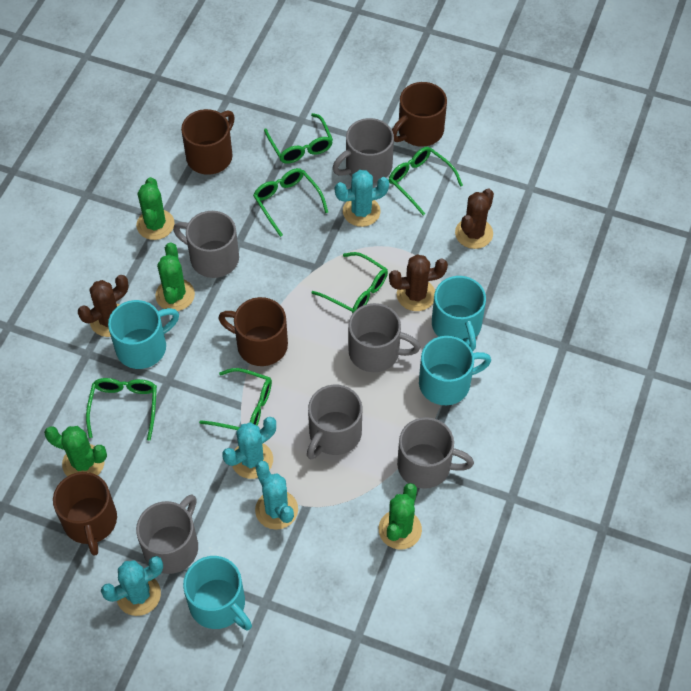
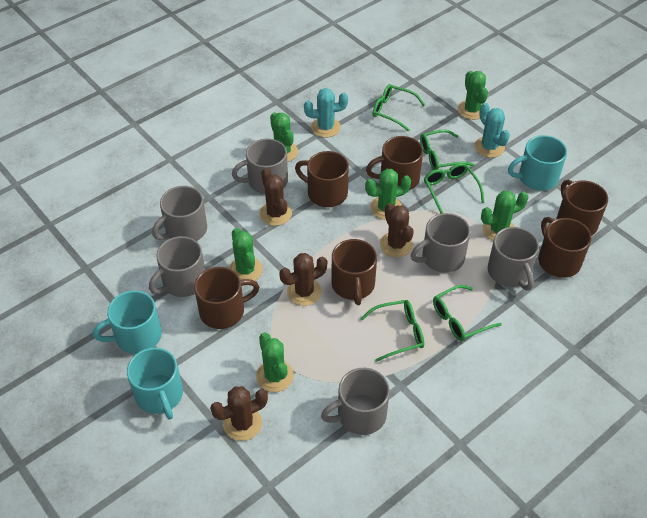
brown cactus: 3 -> 4
brown mug: 4 -> 6
green cactus: 4 -> 6
green glasses: 6 -> 5
turquoise cactus: 4 -> 2
turquoise mug: 4 -> 3

